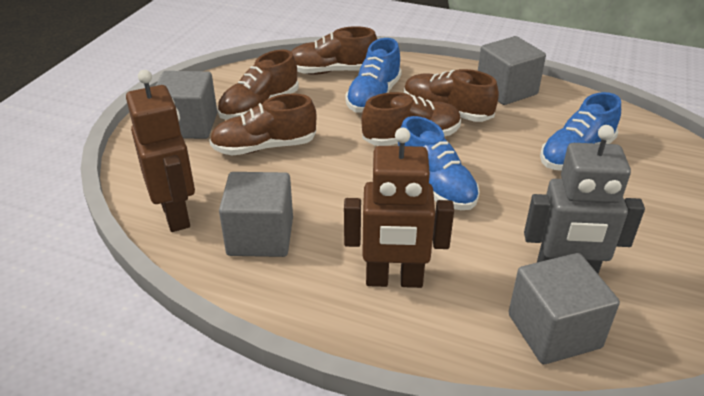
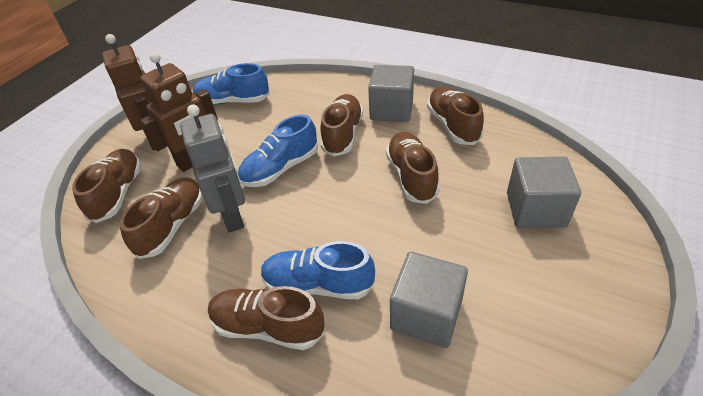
brown shoe: 5 -> 6
grey cube: 4 -> 3

